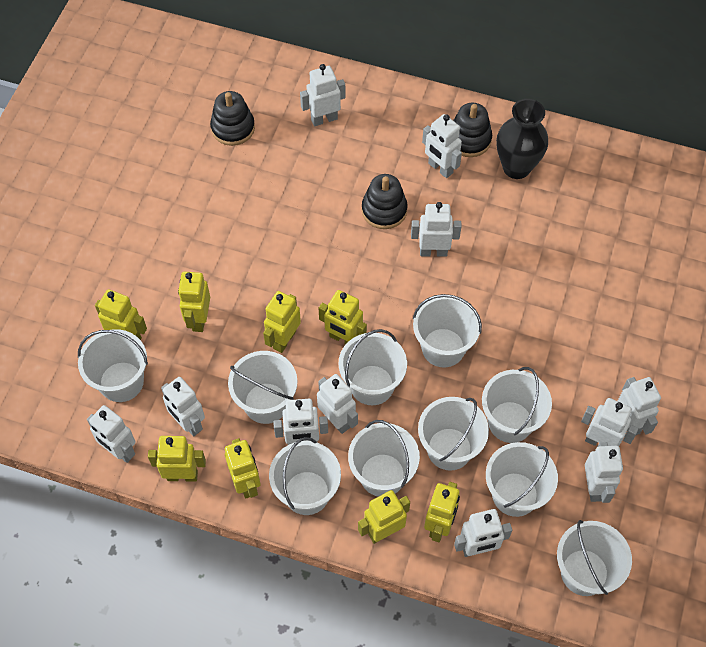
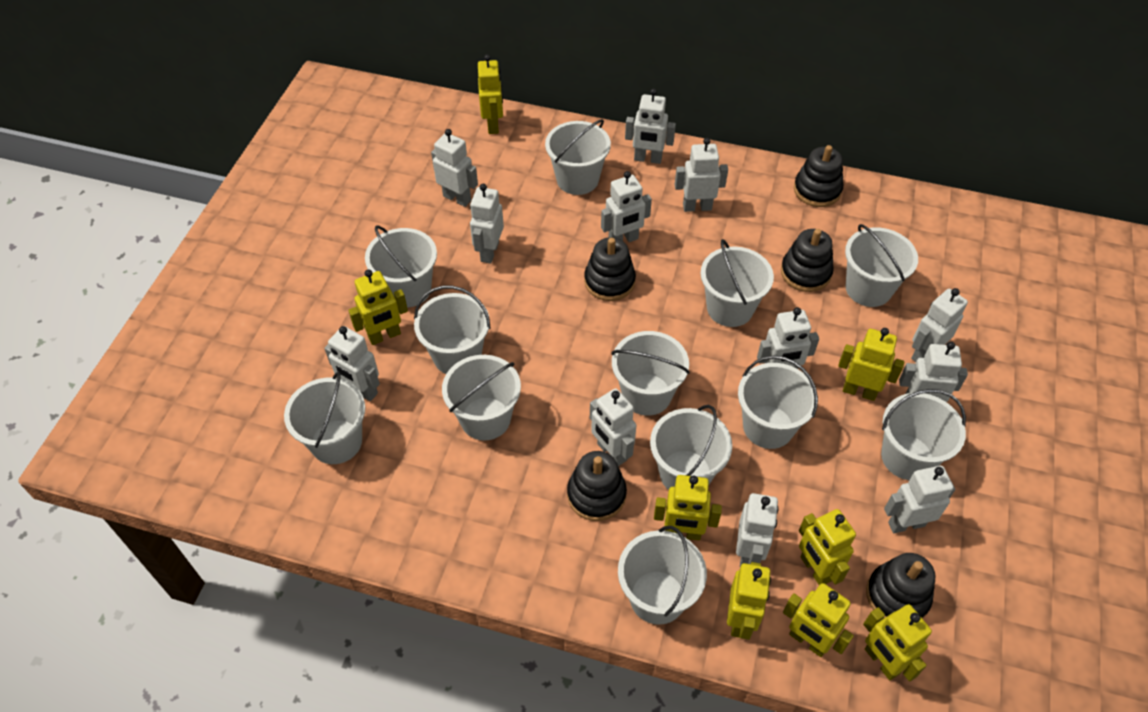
black stacking toy: 3 -> 5
black vase: 1 -> 0
white bucket: 10 -> 12
white robot: 11 -> 12

